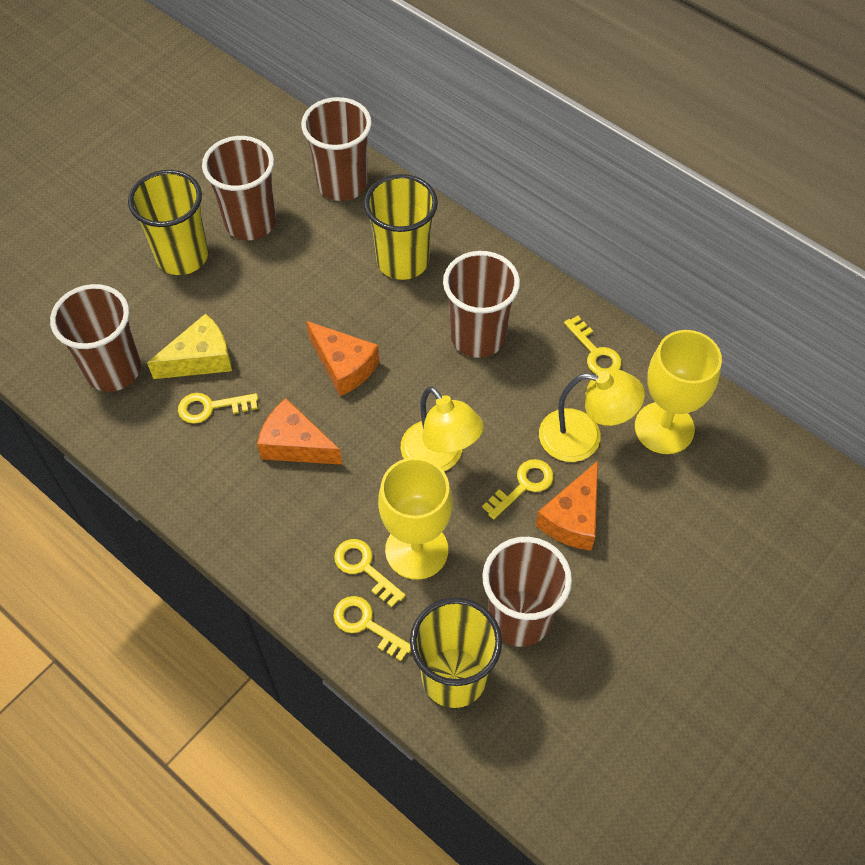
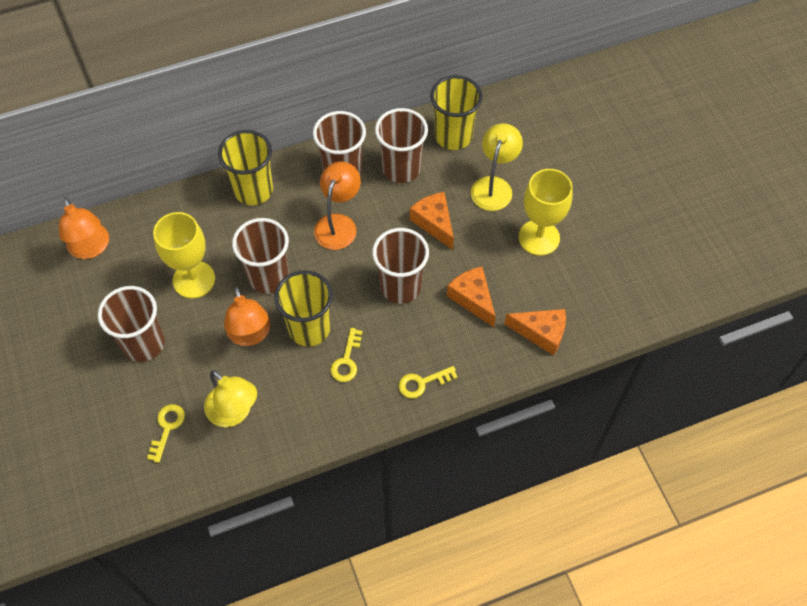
orange lamp: 0 -> 3
yellow cheese: 1 -> 0
yellow key: 5 -> 3

